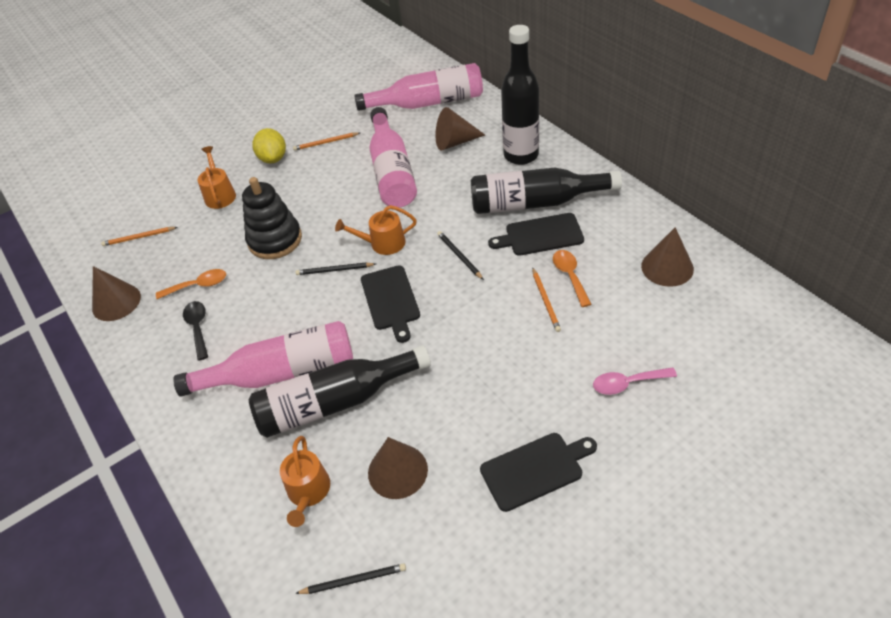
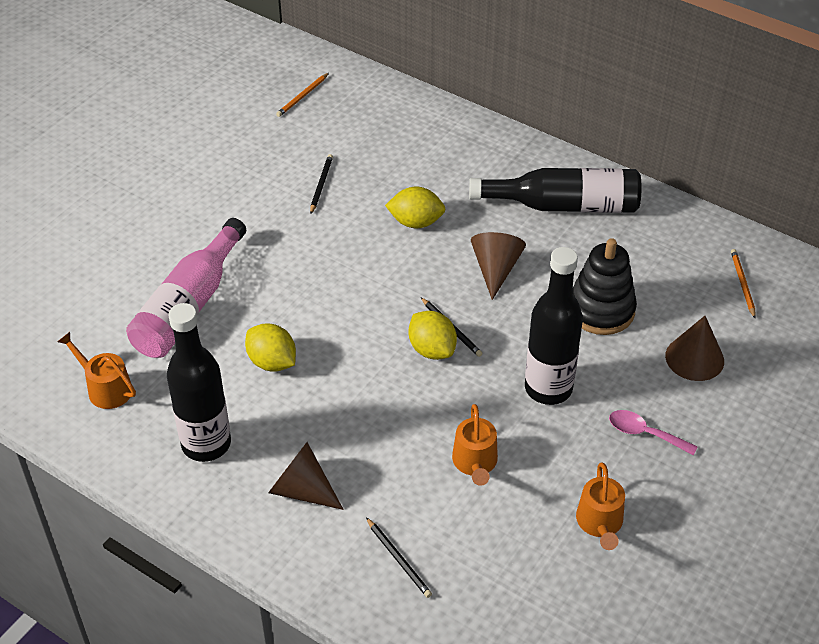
black cutting board: 3 -> 0
black spoon: 1 -> 0
brown cone: 4 -> 3
orange pencil: 3 -> 2
orange spoon: 2 -> 0
pink bottle: 3 -> 1
yellow lemon: 1 -> 3

